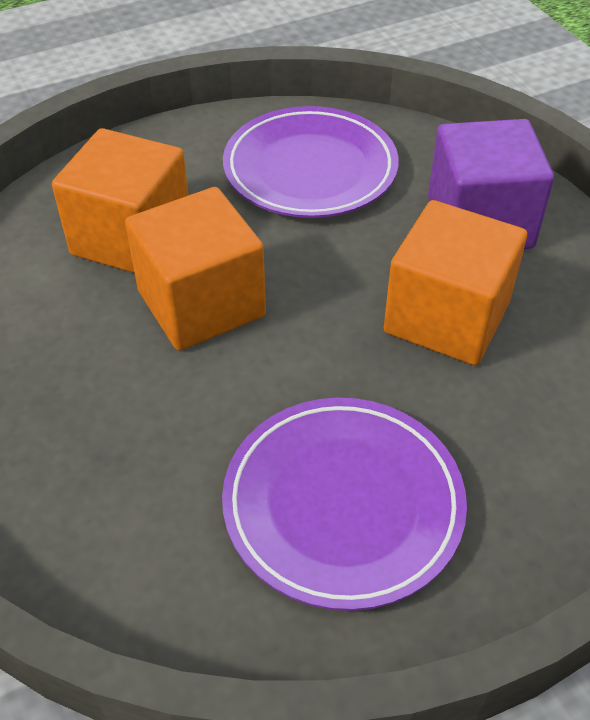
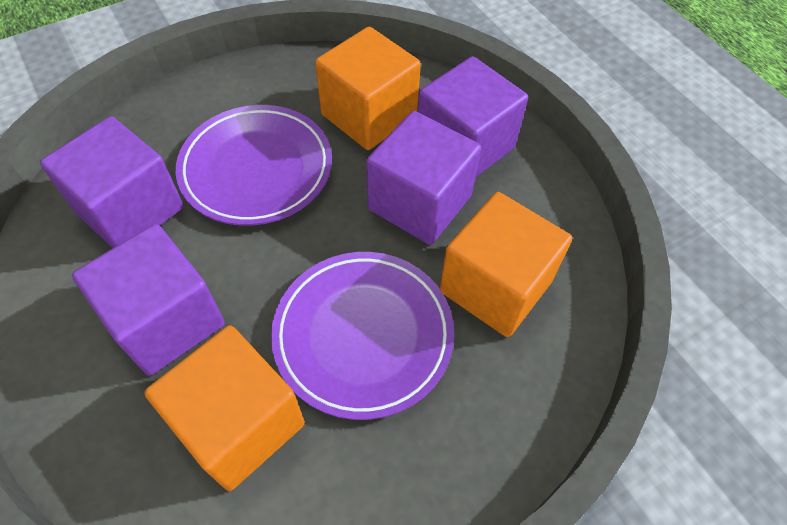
purple cube: 1 -> 4

